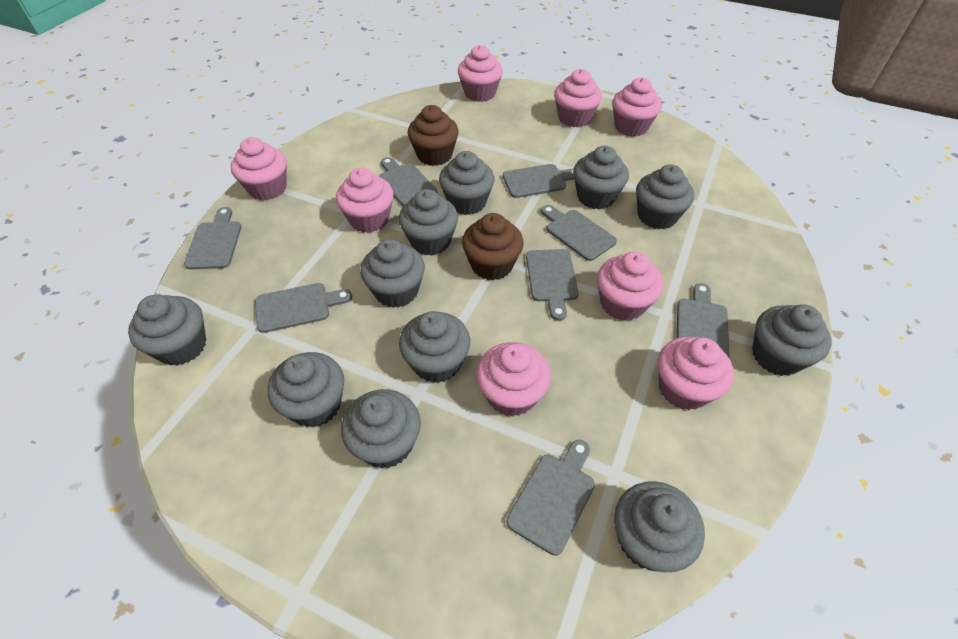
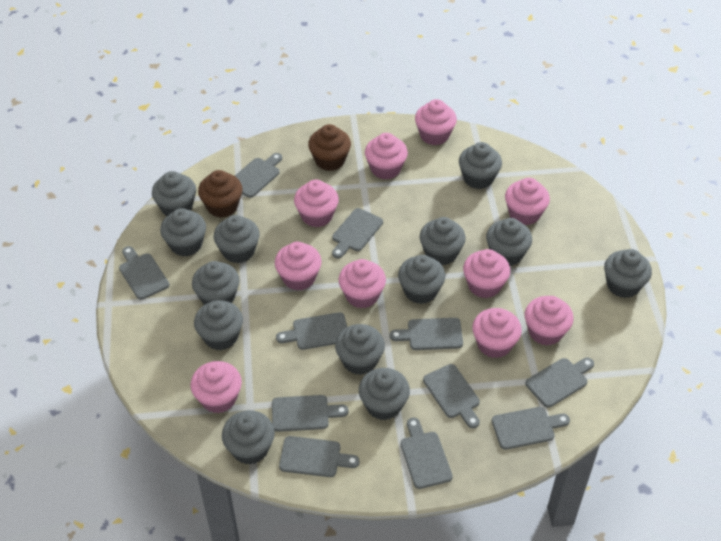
grey cupcake: 11 -> 13
grey cutting board: 8 -> 11
pink cupcake: 8 -> 10

